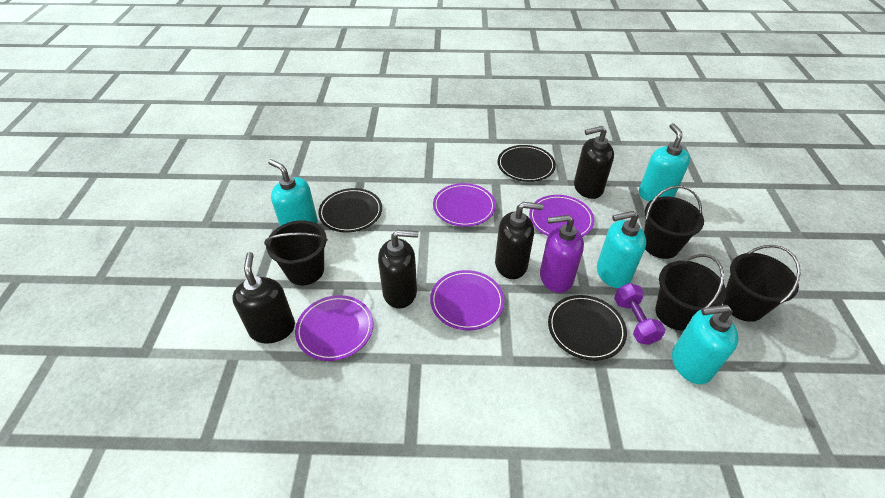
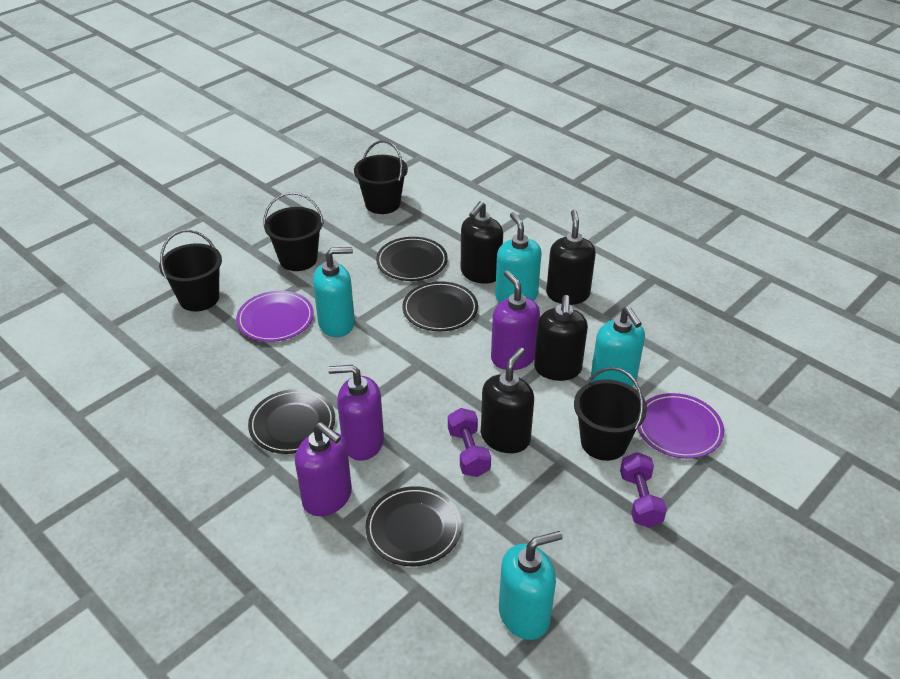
black plate: 3 -> 4
purple dumbbell: 1 -> 2
purple plate: 4 -> 2
purple soap dispenser: 1 -> 3

